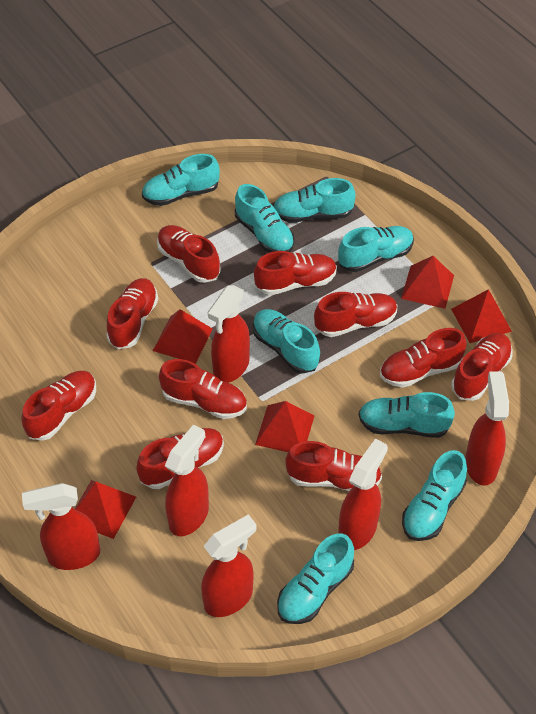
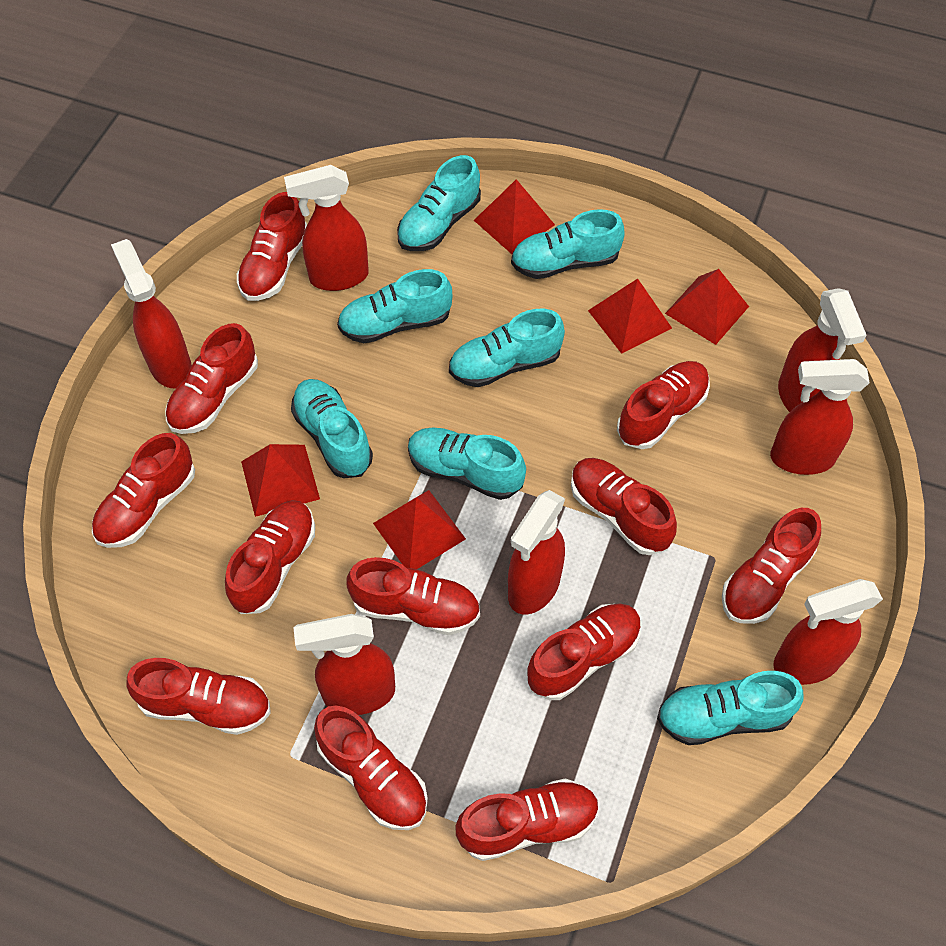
red shoe: 10 -> 12
red spray bottle: 6 -> 7
turquoise shoe: 8 -> 7

